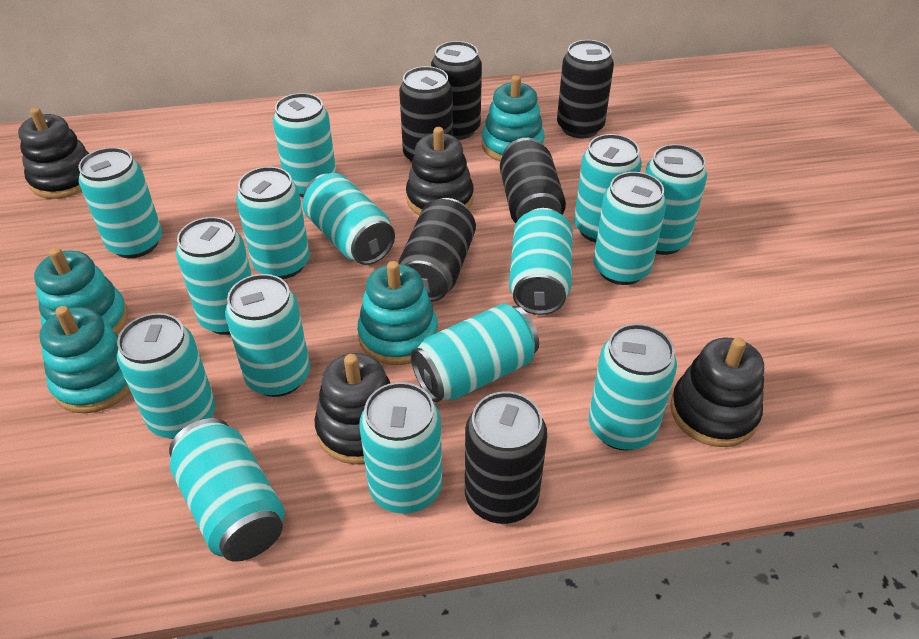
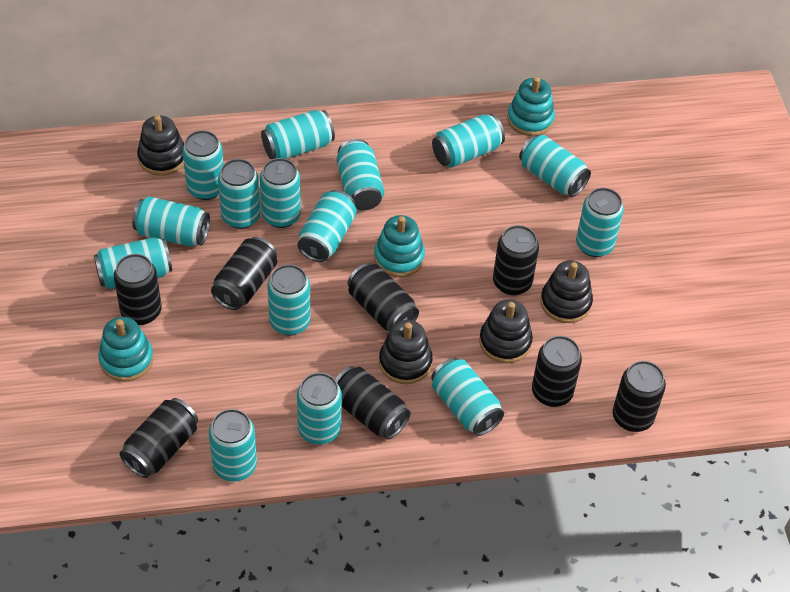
black can: 6 -> 8
turquoise stacking toy: 4 -> 3

